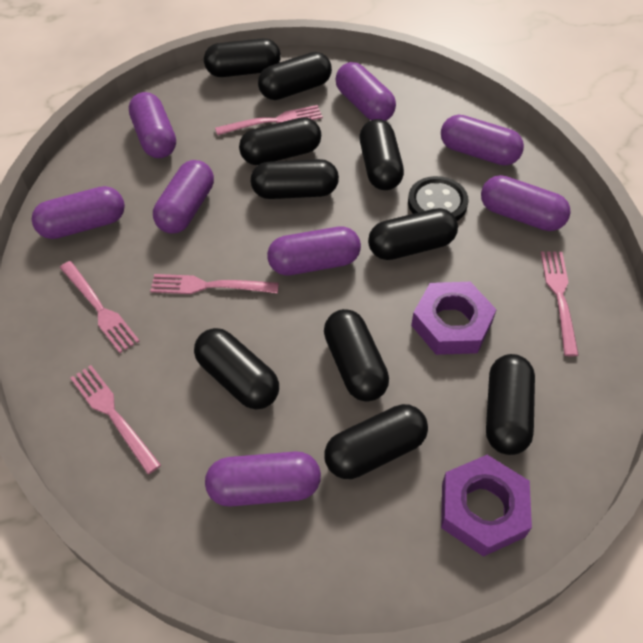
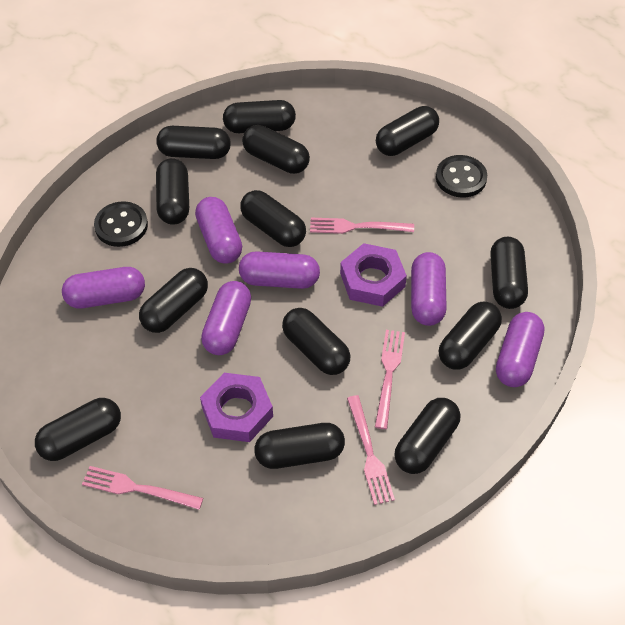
black button: 1 -> 2
black capsule: 10 -> 13
pink fork: 5 -> 4
purple capsule: 8 -> 6

